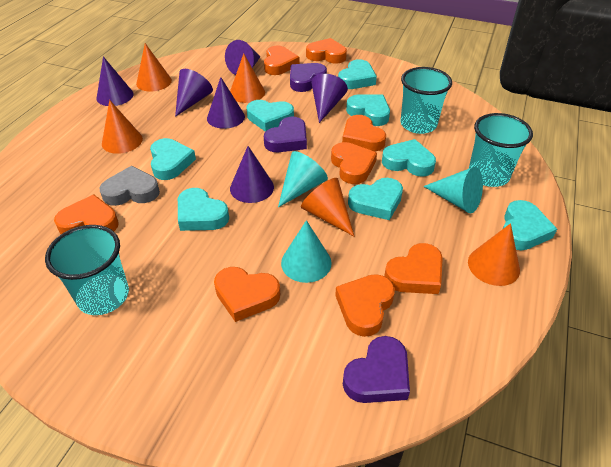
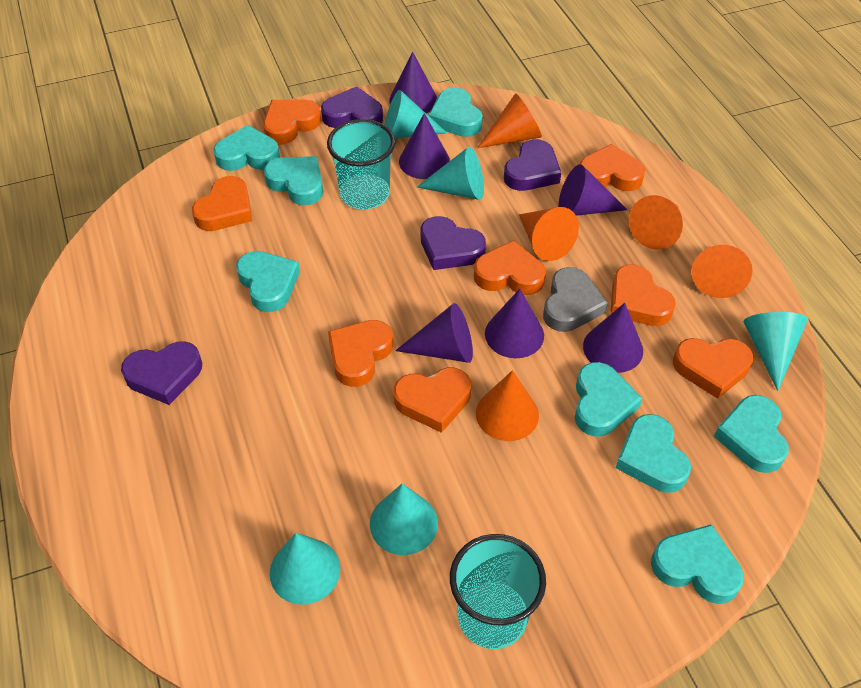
purple heart: 3 -> 4
turquoise cone: 3 -> 5
turquoise cup: 3 -> 2

